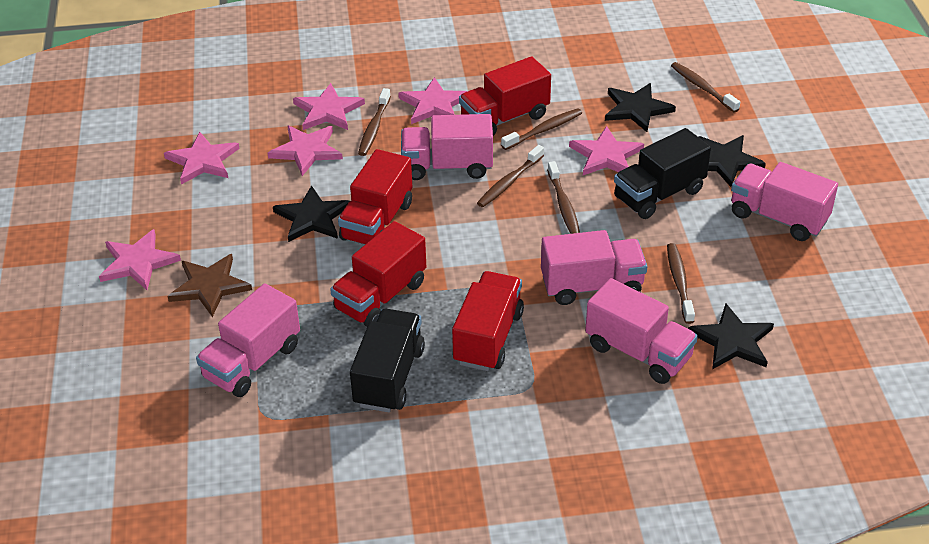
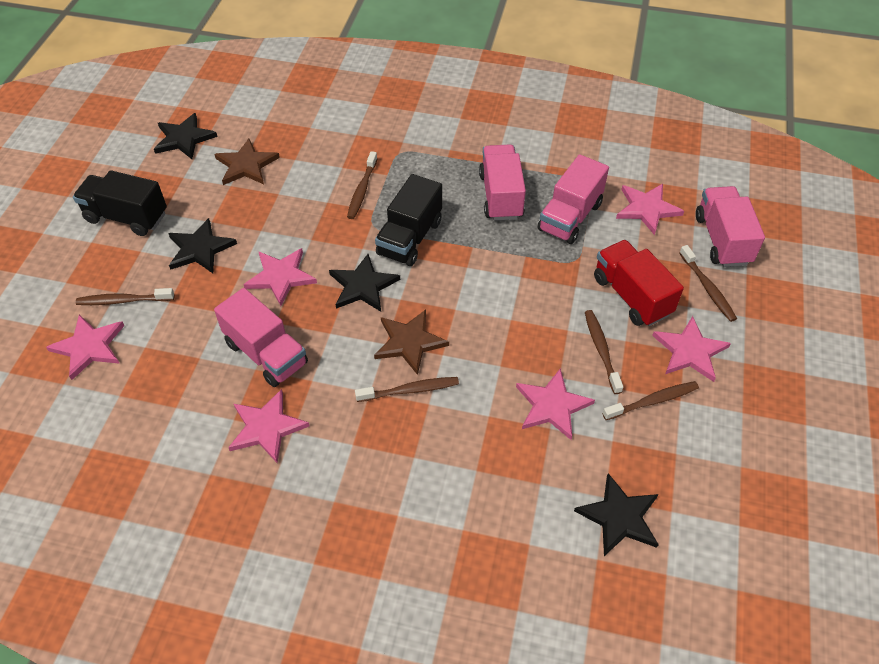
brown star: 1 -> 2
pink truck: 5 -> 4
red truck: 4 -> 1

